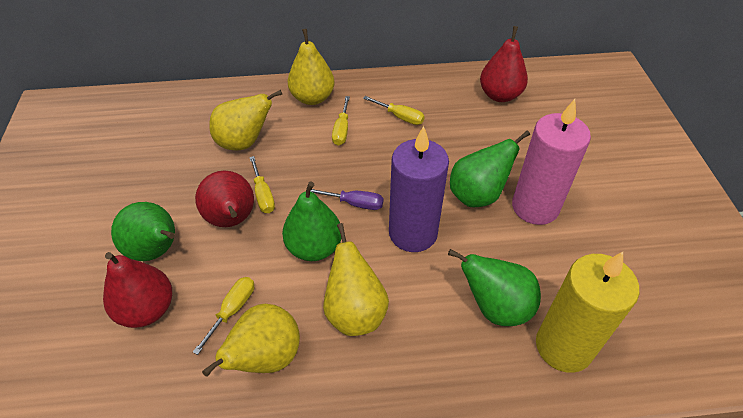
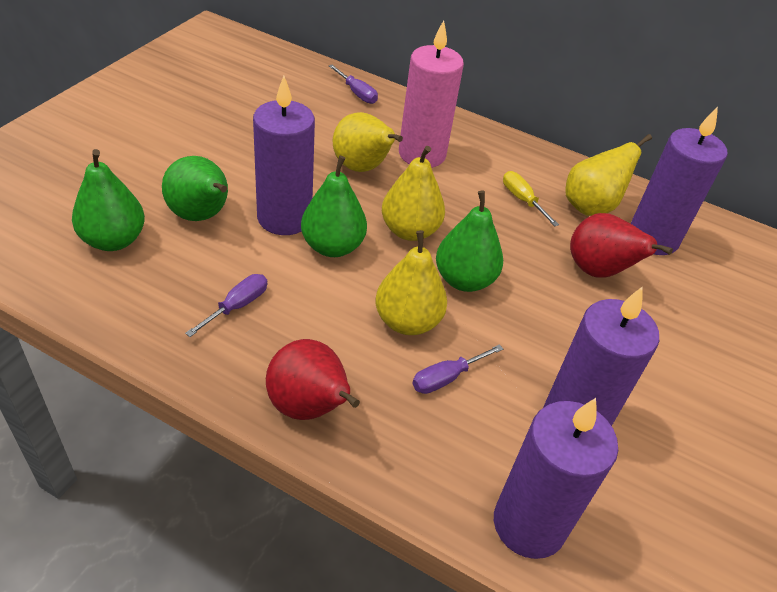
purple candle: 1 -> 4
purple screwdriver: 1 -> 3
red pear: 3 -> 2
yellow candle: 1 -> 0
yellow screwdriver: 4 -> 1

